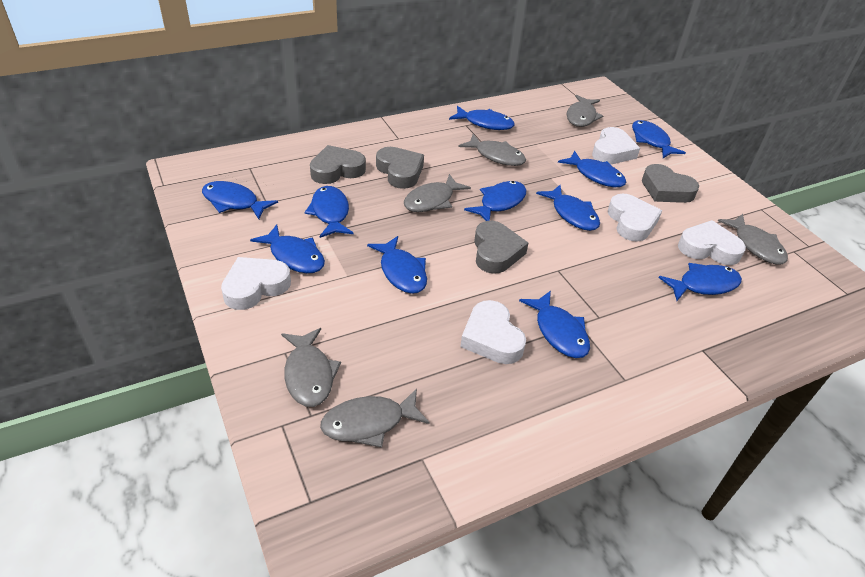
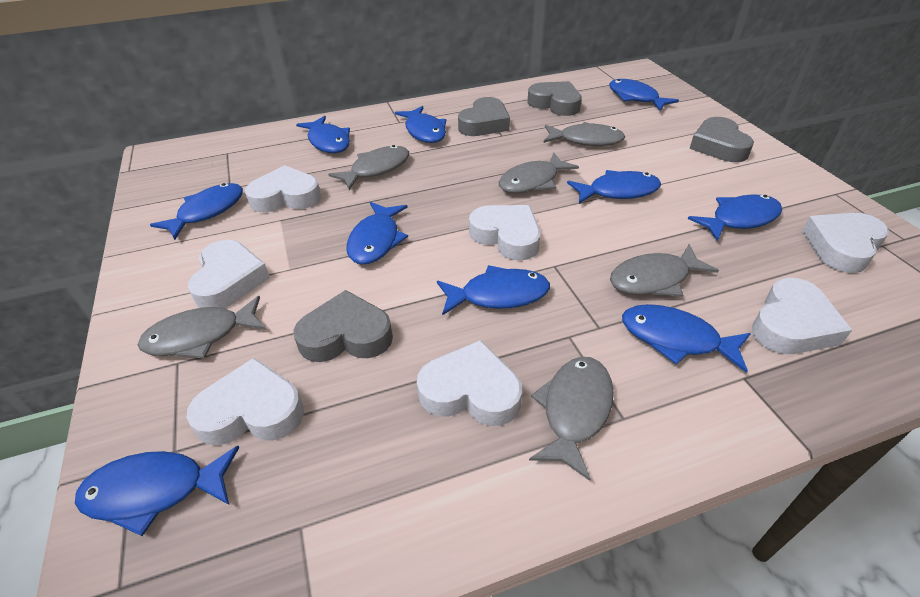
blue fish: 11 -> 10
white heart: 5 -> 7

